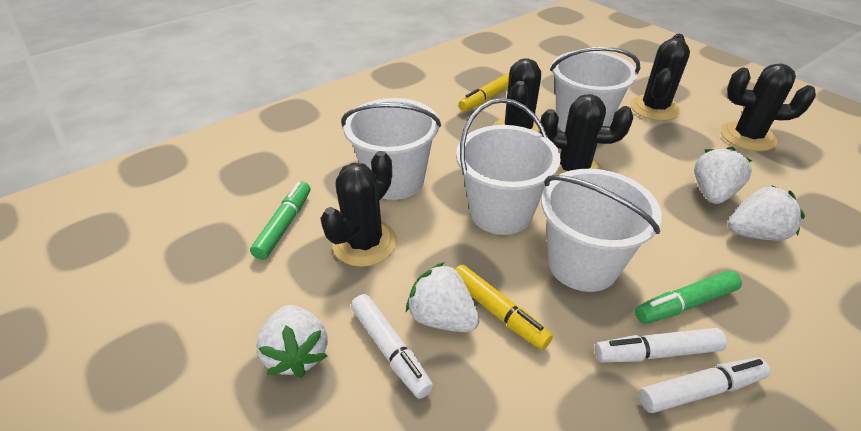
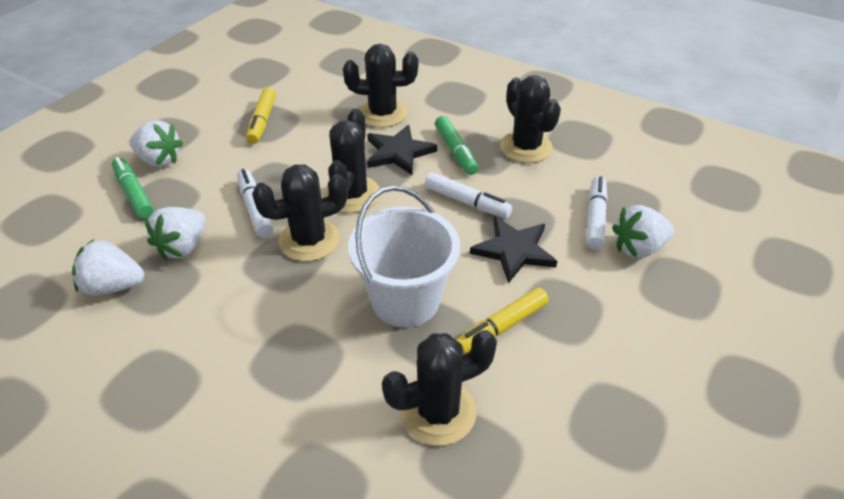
black star: 0 -> 2
white bucket: 4 -> 1

